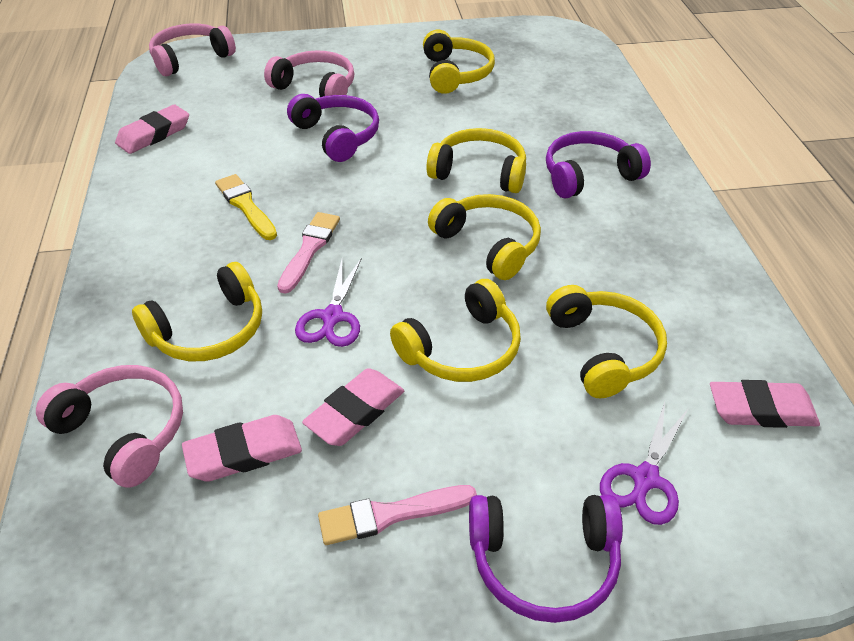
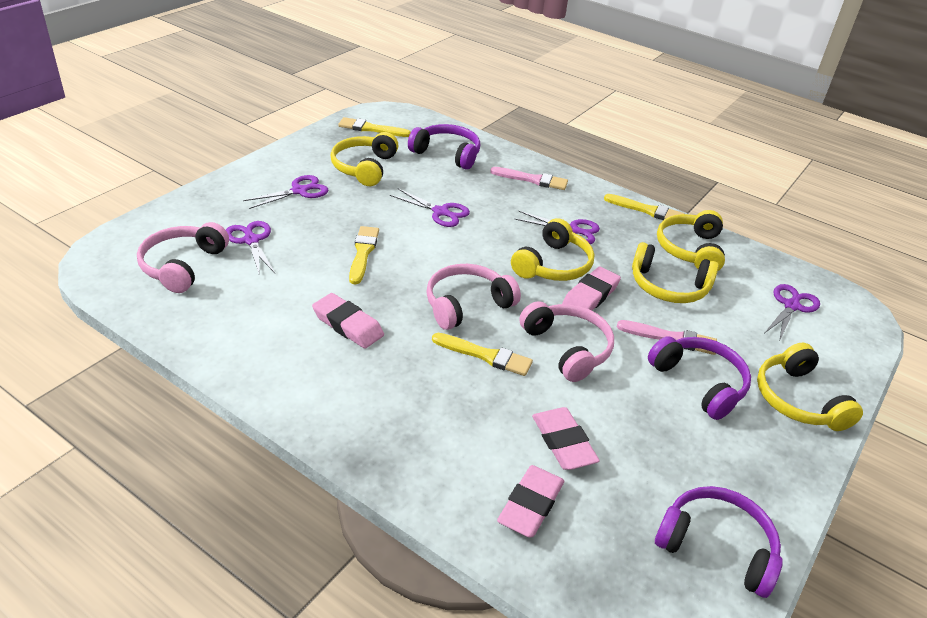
purple scissors: 2 -> 5
yellow brush: 1 -> 4
yellow headphones: 6 -> 5

